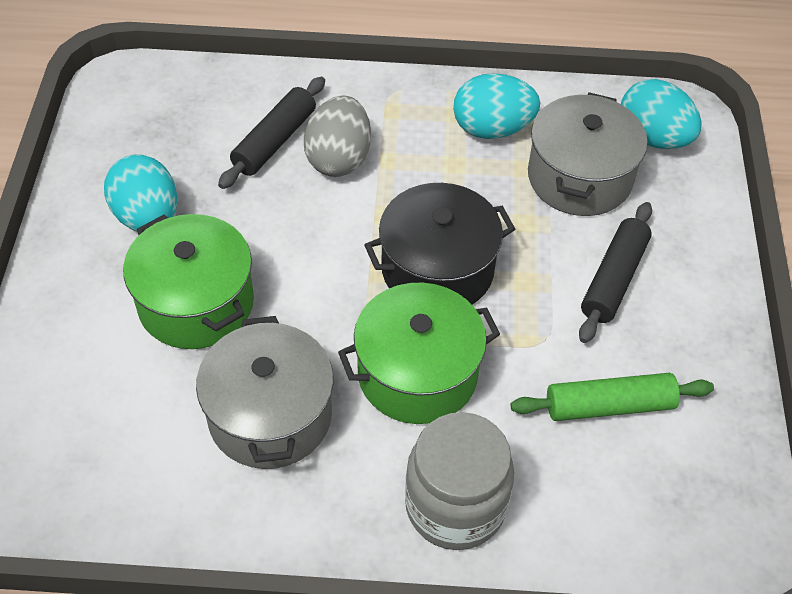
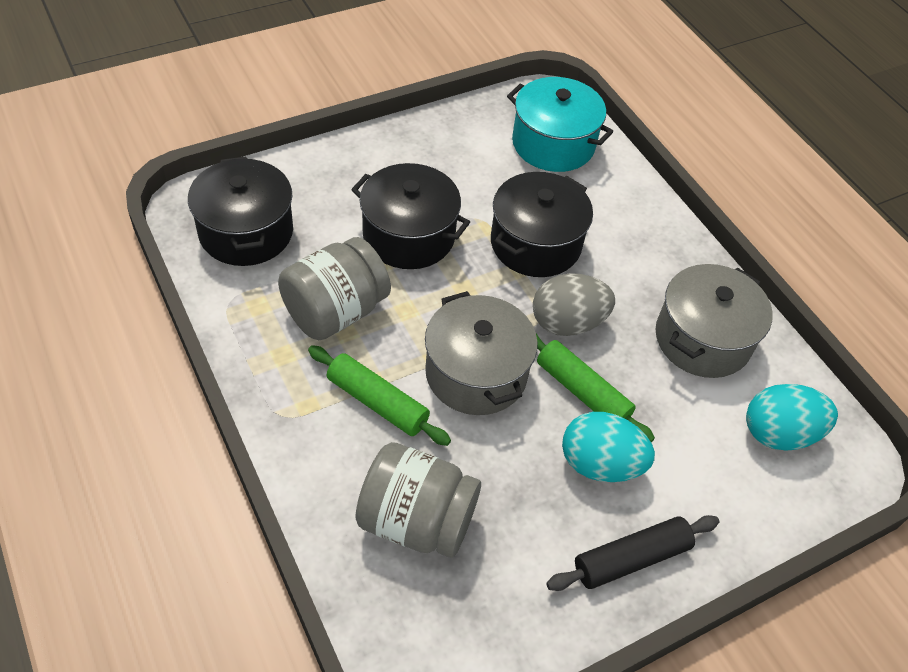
black pot: 1 -> 3
black rolling pin: 2 -> 1
green pot: 2 -> 0
green rolling pin: 1 -> 2
grey jar: 1 -> 2
turquoise egg: 3 -> 2
turquoise pot: 0 -> 1

